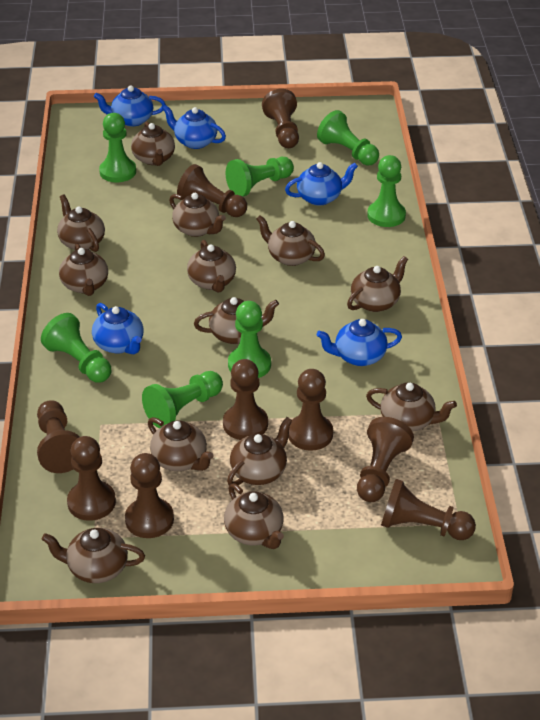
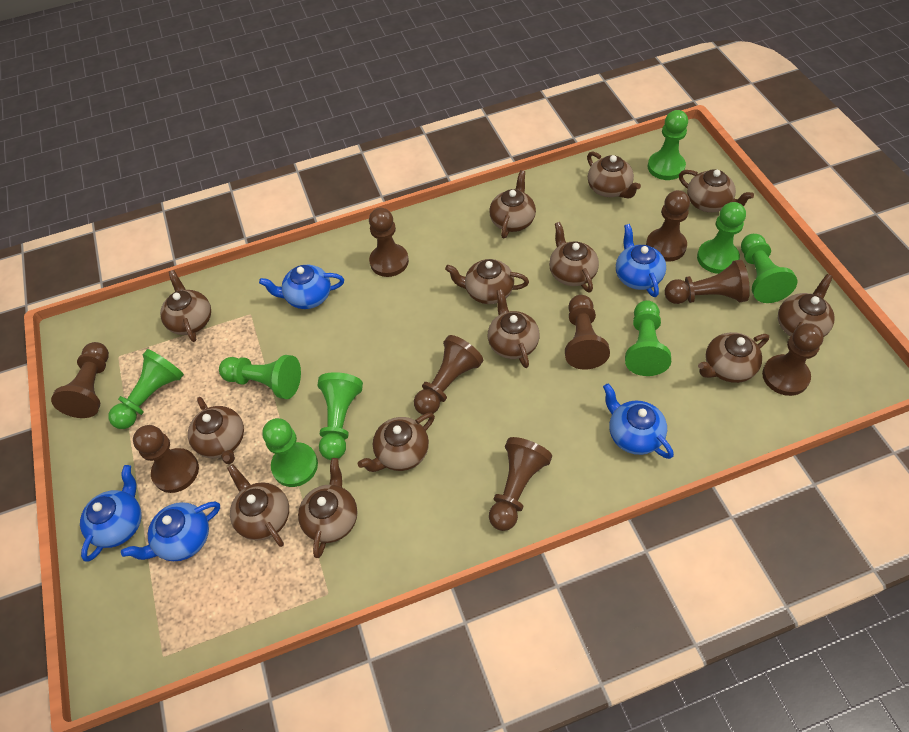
green pawn: 7 -> 8

